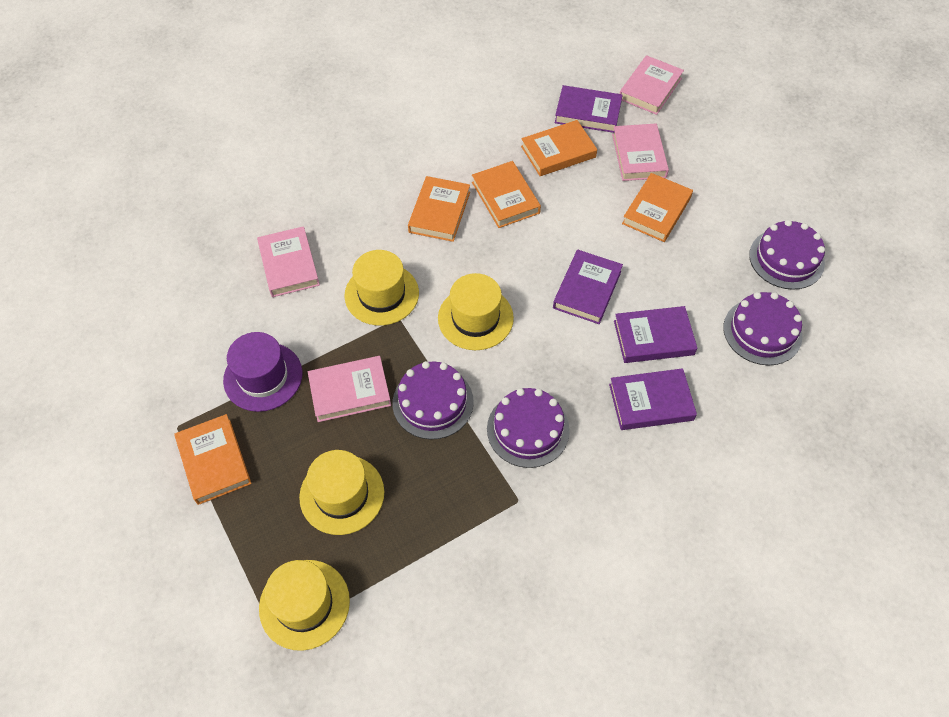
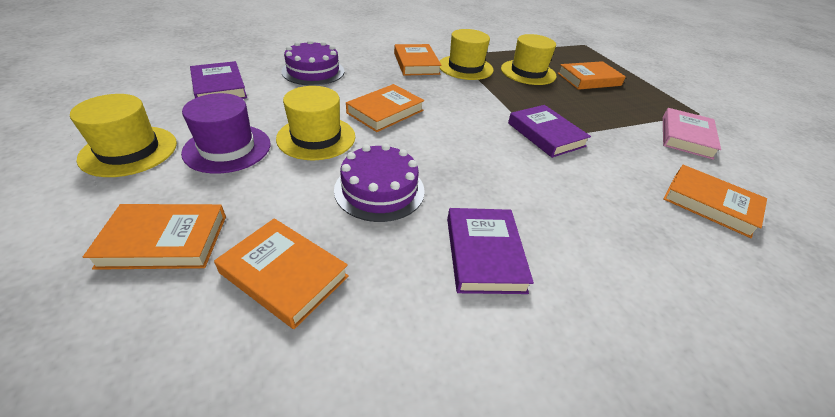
orange book: 5 -> 6
pink book: 4 -> 1
purple book: 4 -> 3
purple cake: 4 -> 2

